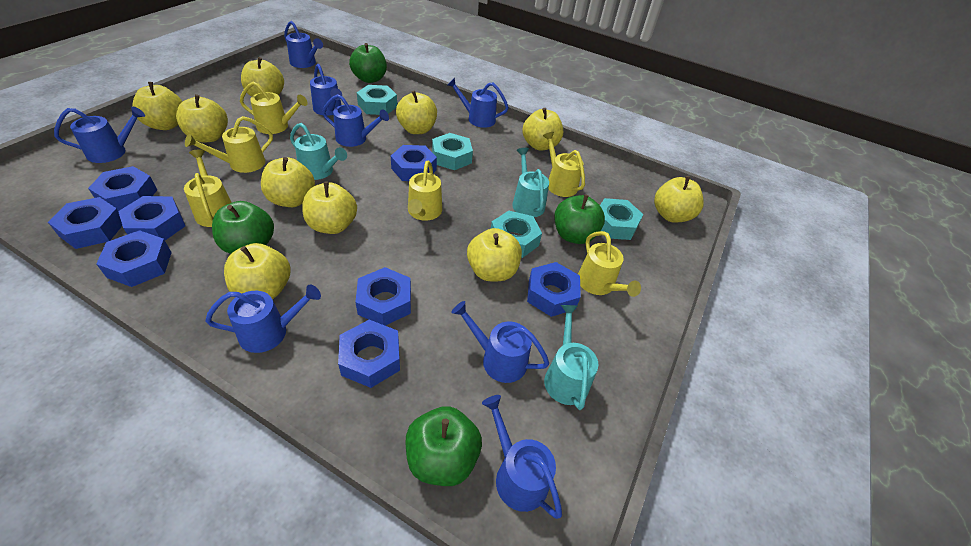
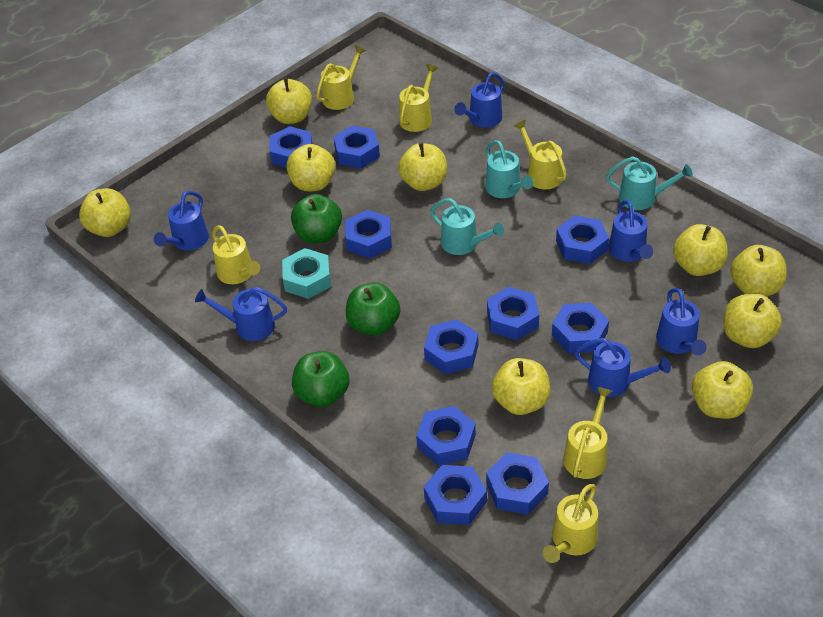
blue nut: 8 -> 10
blue watering can: 8 -> 6
green apple: 4 -> 3
turquoise nut: 4 -> 1
yellow apple: 10 -> 9

